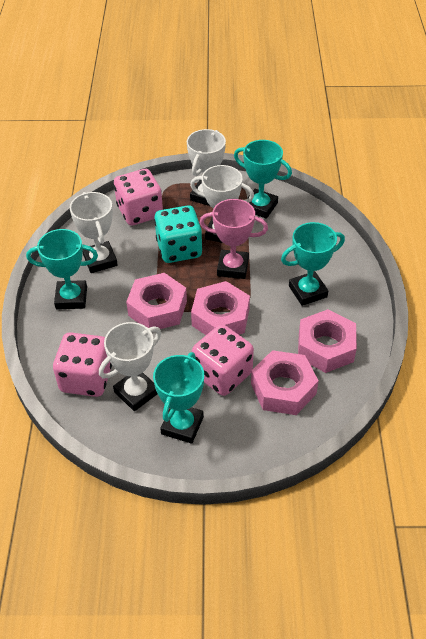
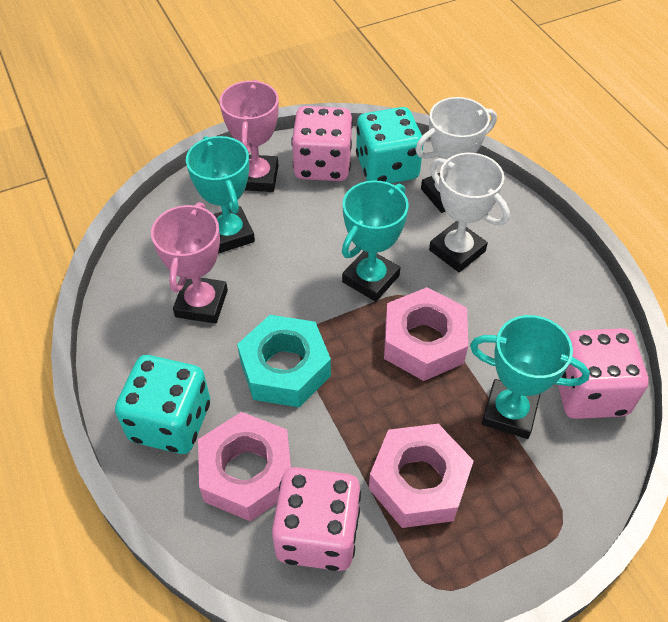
pink nut: 4 -> 3
pink trophy: 1 -> 2
turquoise dice: 1 -> 2
turquoise nut: 0 -> 1
turquoise trophy: 4 -> 3
white trophy: 4 -> 2

